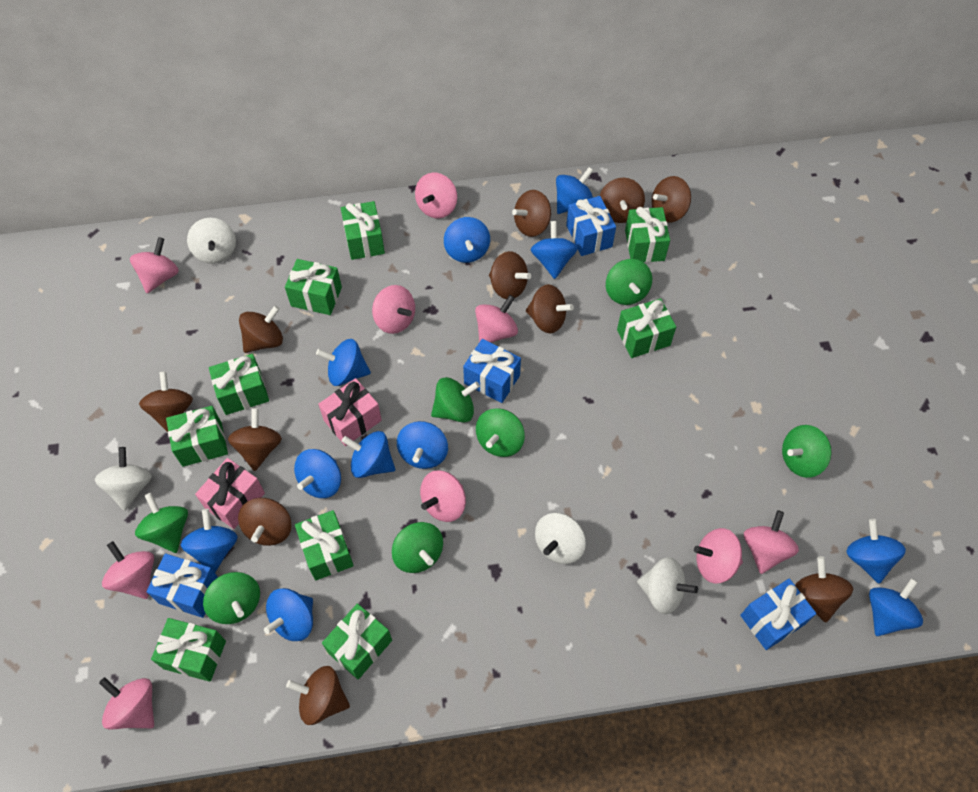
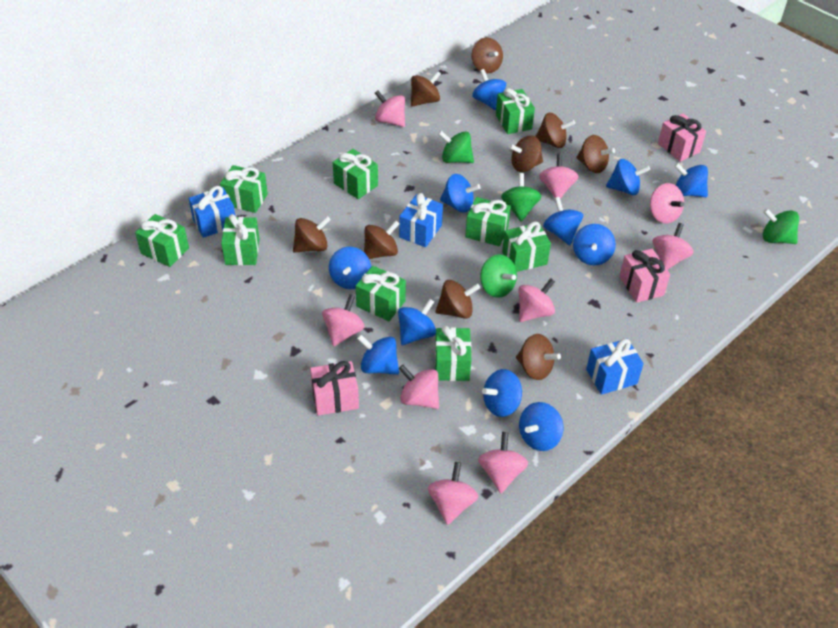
blue gift: 4 -> 3
brown spinning top: 11 -> 9
green spinning top: 7 -> 4
pink gift: 2 -> 3
white spinning top: 4 -> 0

